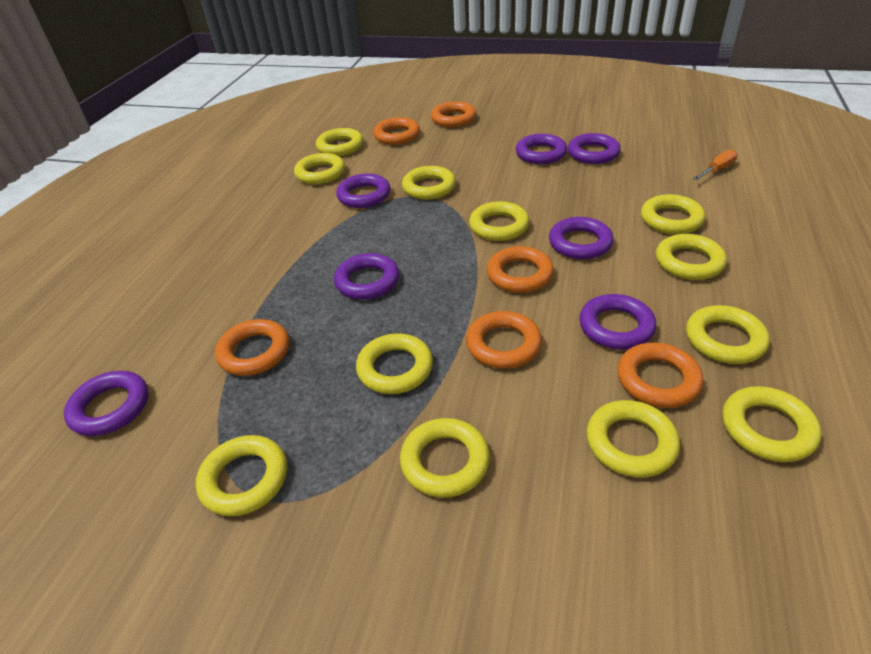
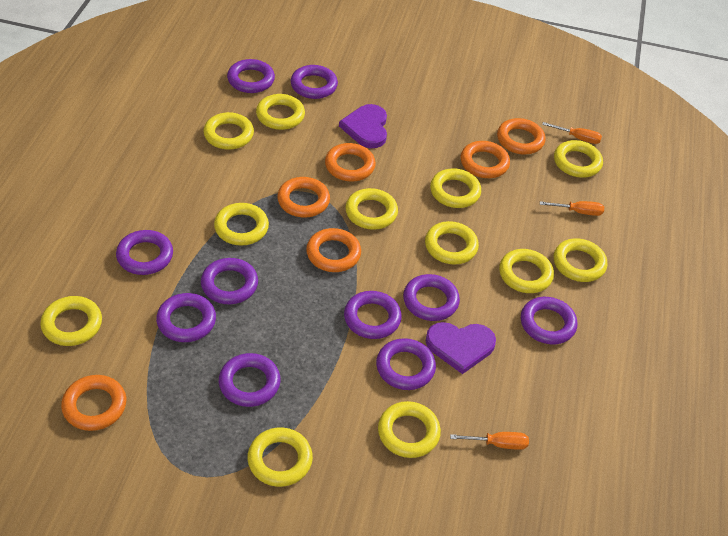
orange screwdriver: 1 -> 3
purple heart: 0 -> 2
purple ring: 7 -> 10

